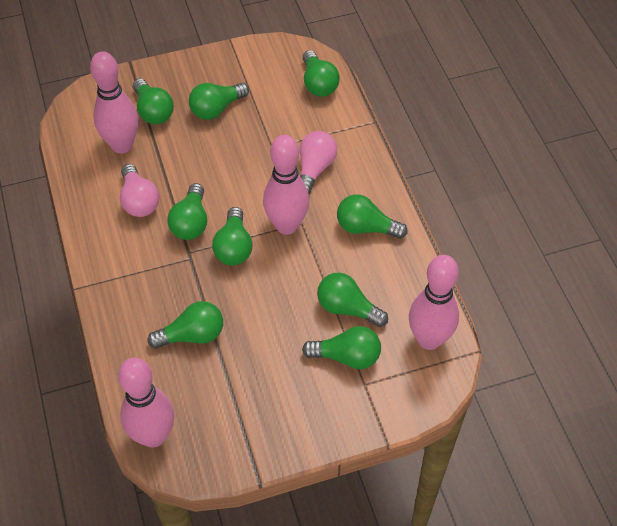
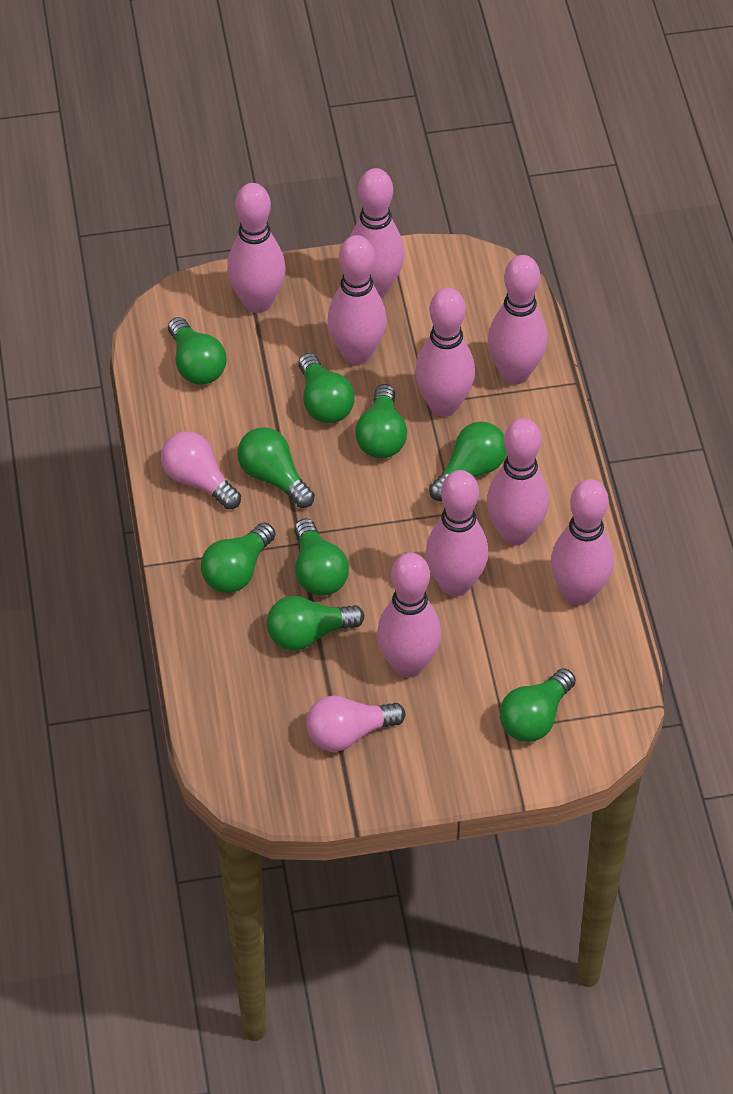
pink bowling pin: 4 -> 9

